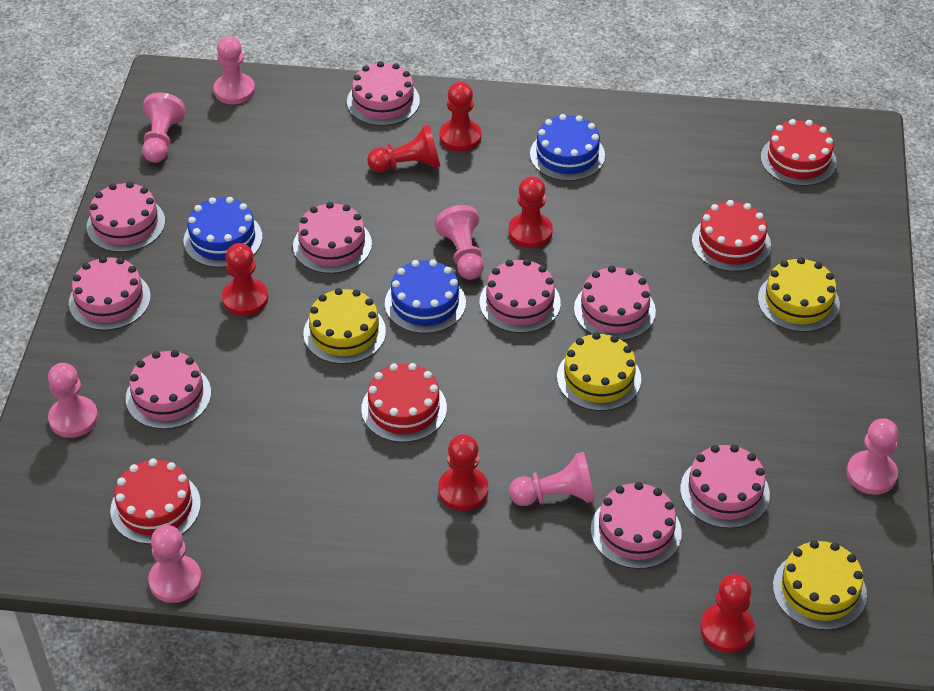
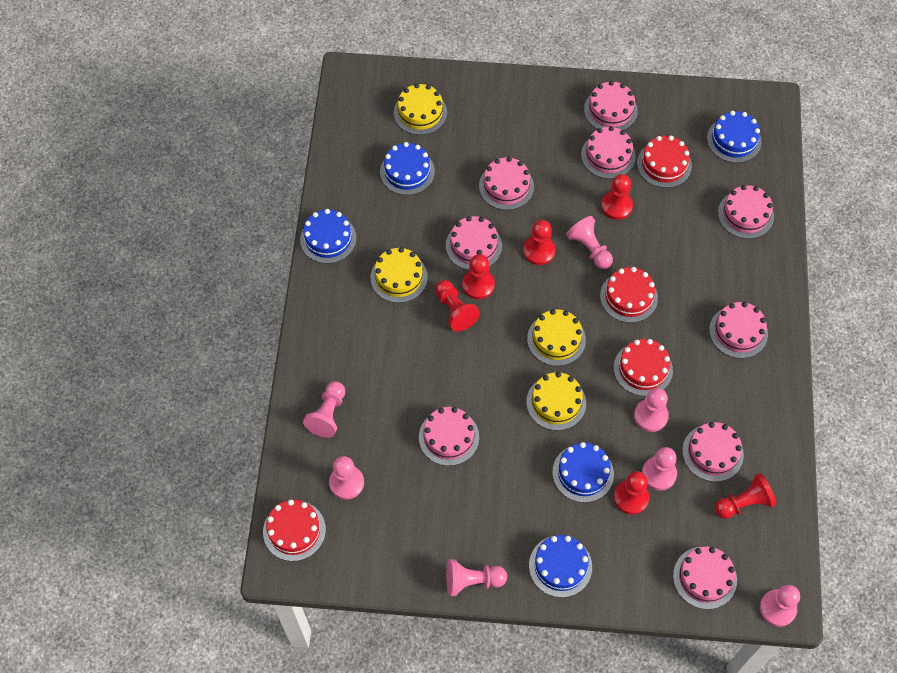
blue cake: 3 -> 5

